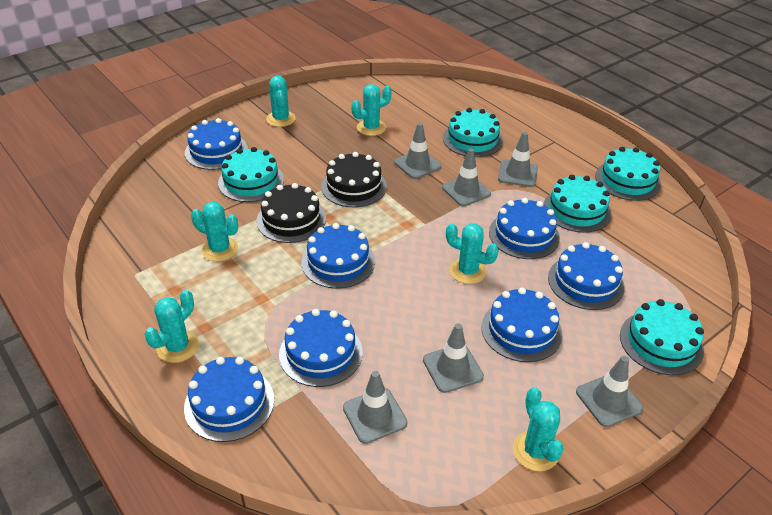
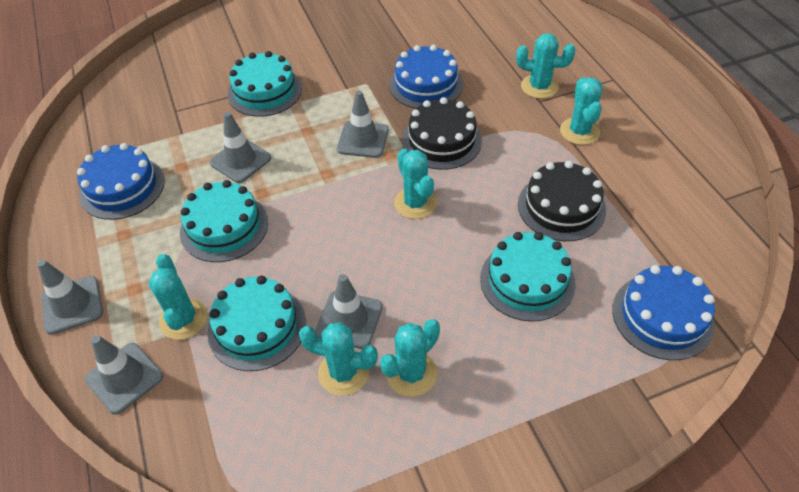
blue cake: 7 -> 3
grey traffic cone: 6 -> 5
turquoise cake: 5 -> 4

